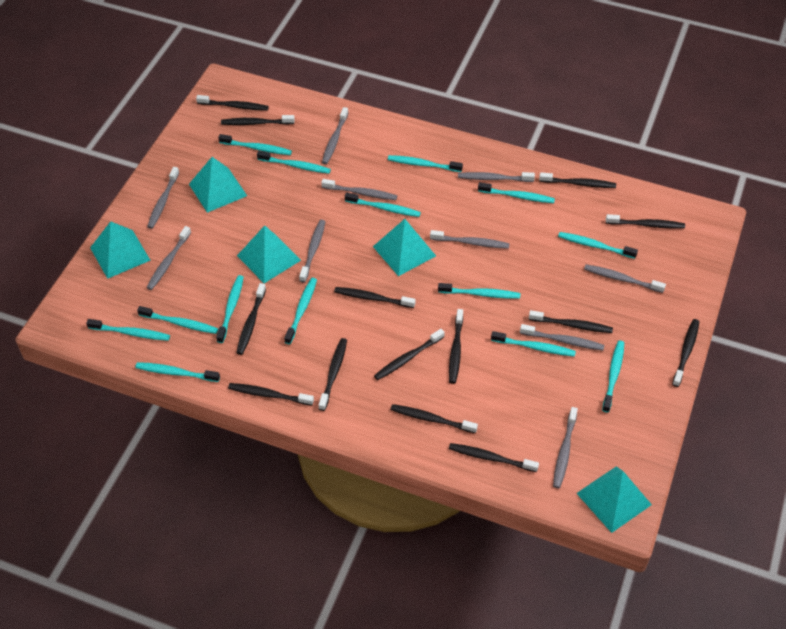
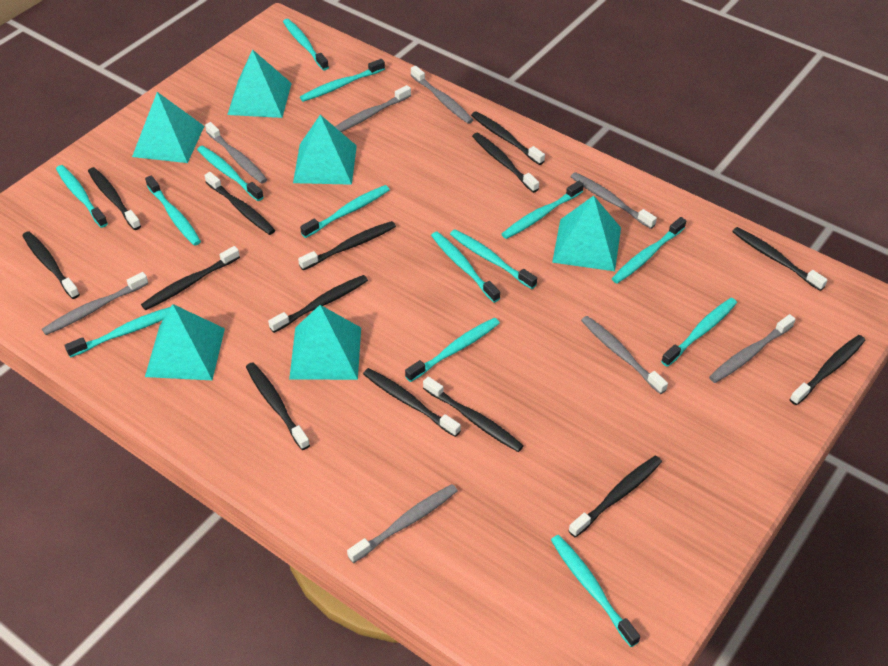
grey toothbrush: 10 -> 8
turquoise pyramid: 5 -> 6

